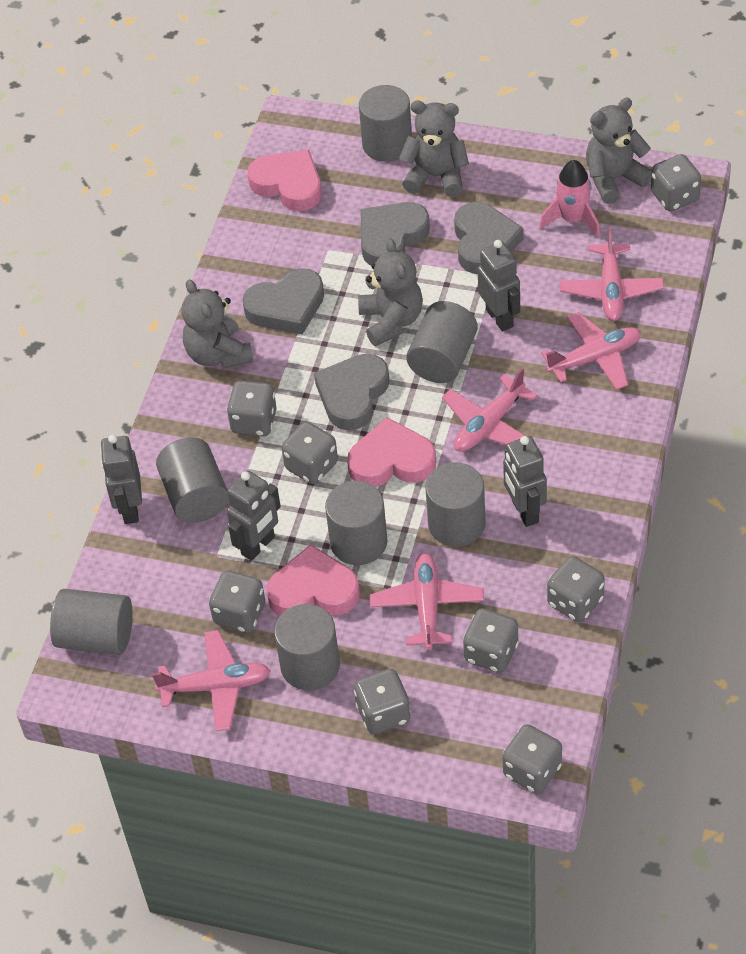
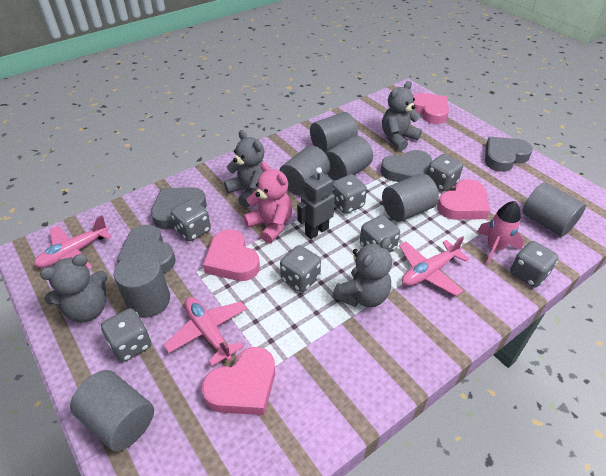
grey dice: 8 -> 7
grey robot: 4 -> 1
pink heart: 3 -> 4
pink plane: 5 -> 3
pink teddy bear: 0 -> 1

